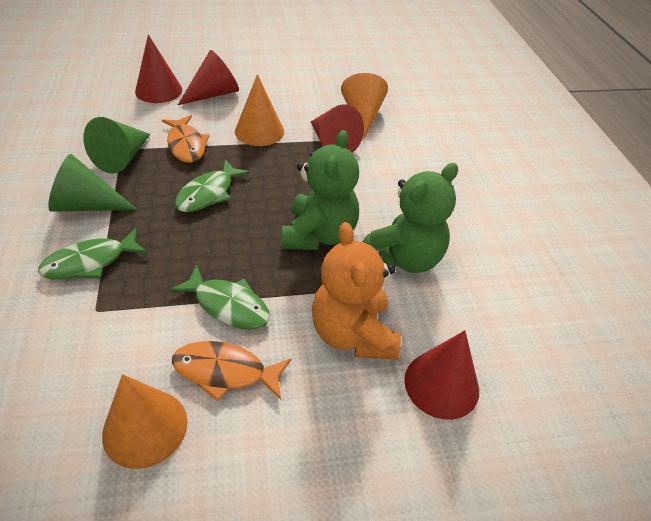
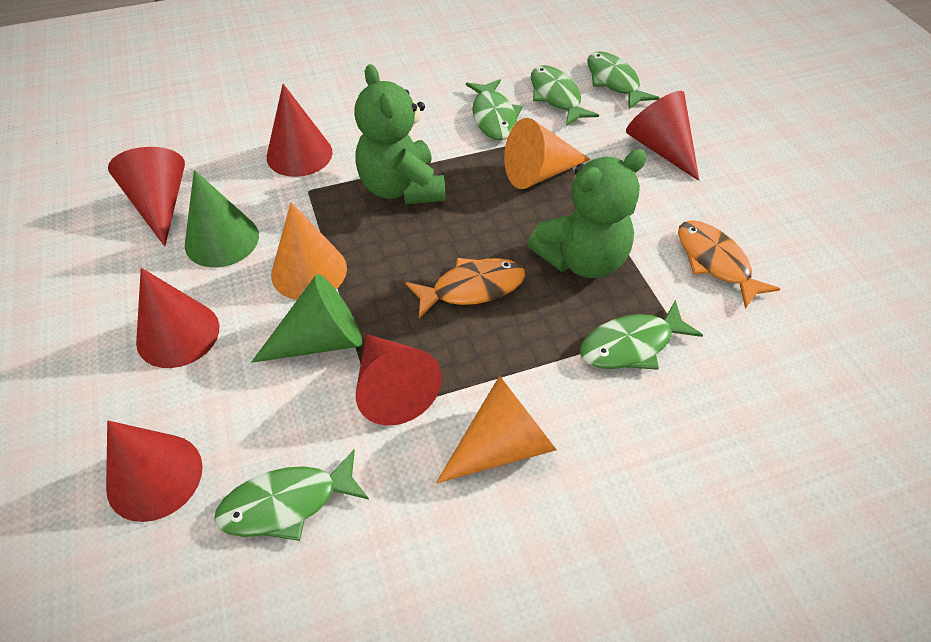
green fish: 3 -> 5
orange teddy bear: 1 -> 0
red cone: 4 -> 6

